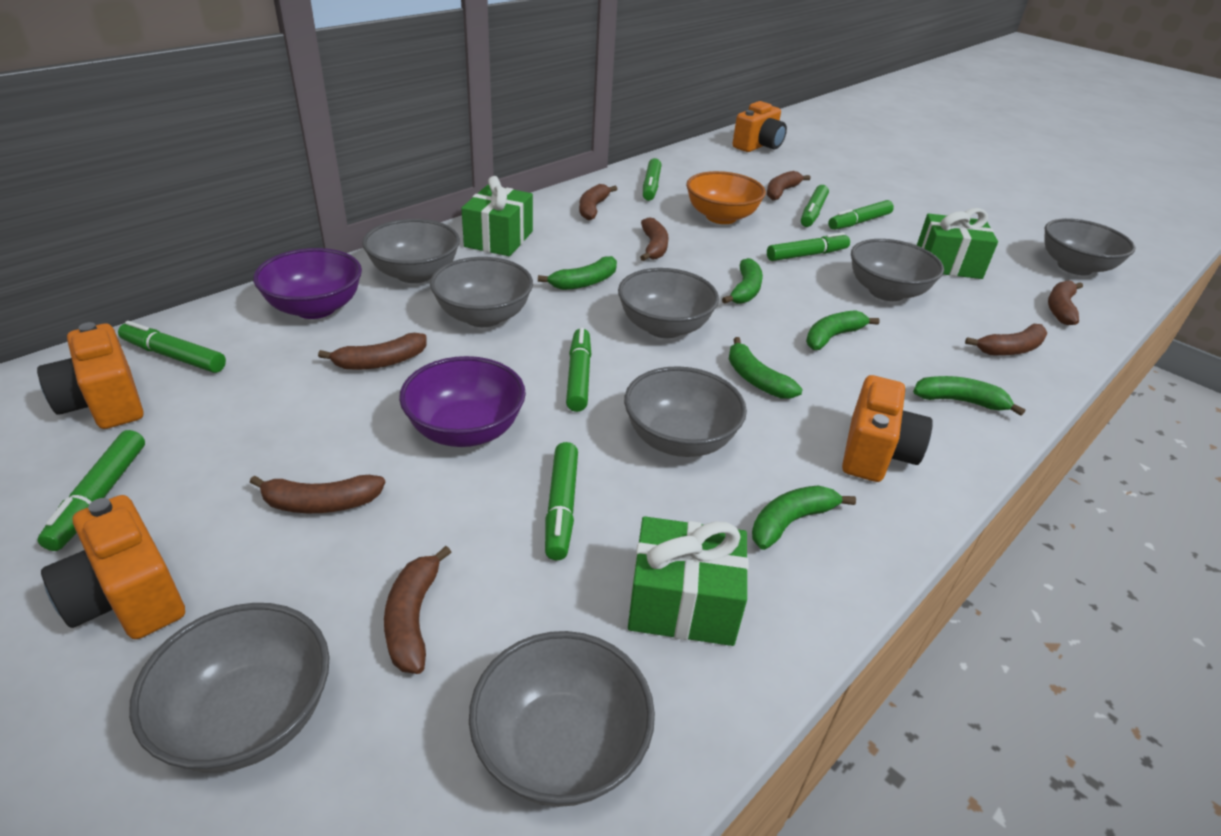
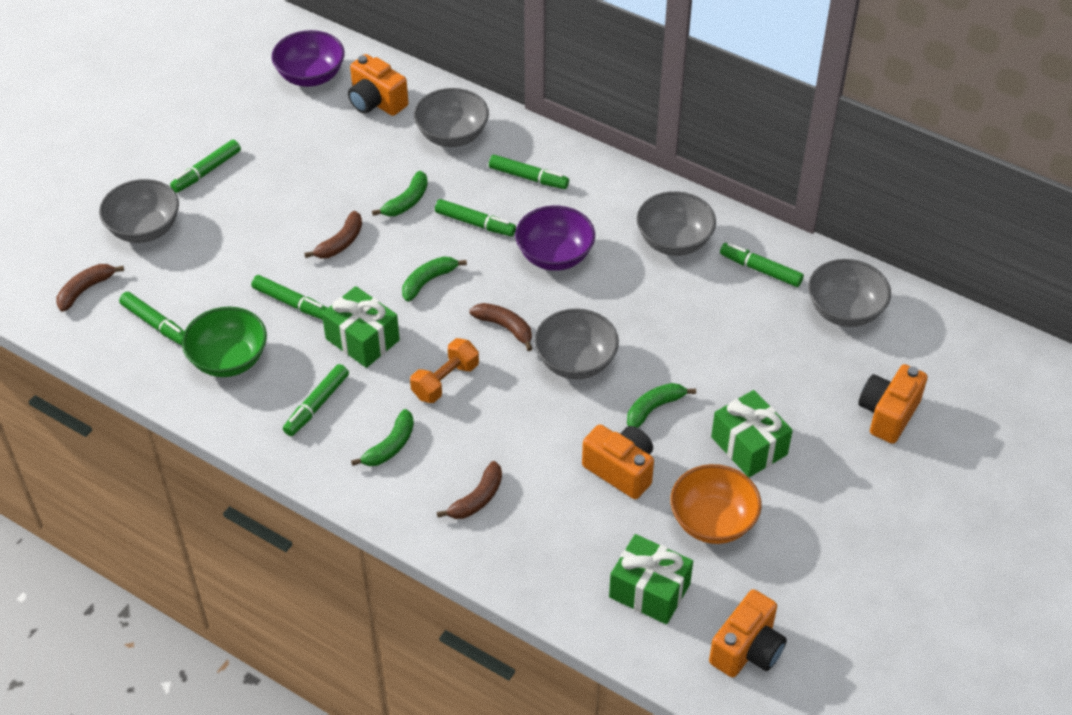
brown banana: 8 -> 4
green banana: 6 -> 4
green bowl: 0 -> 1
green marker: 8 -> 7
grey bowl: 8 -> 5
orange dumbbell: 0 -> 1

